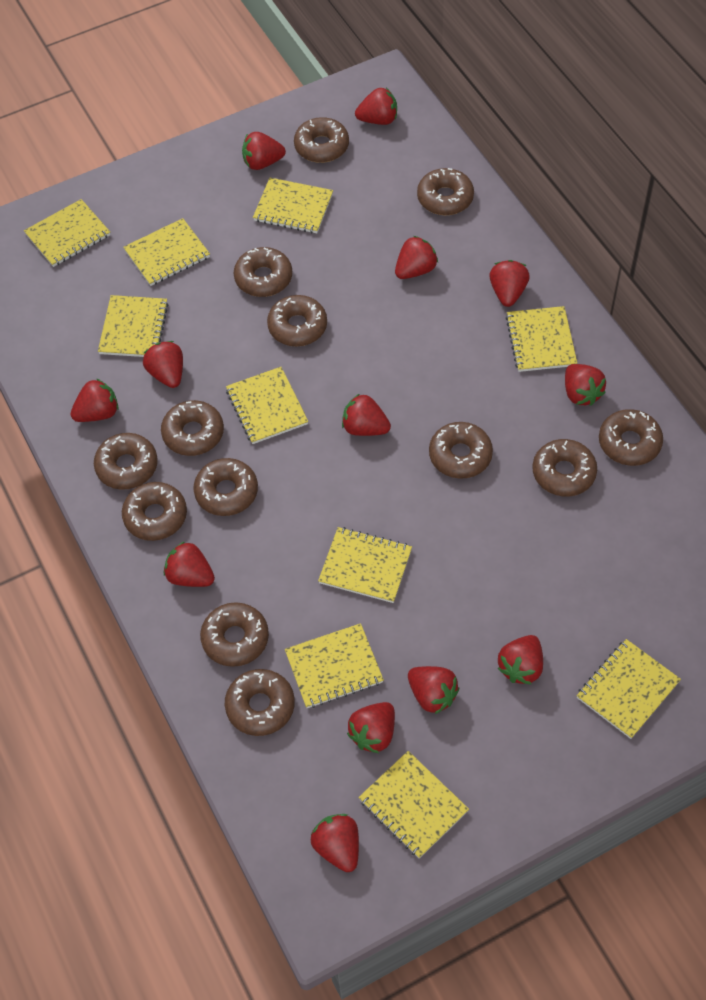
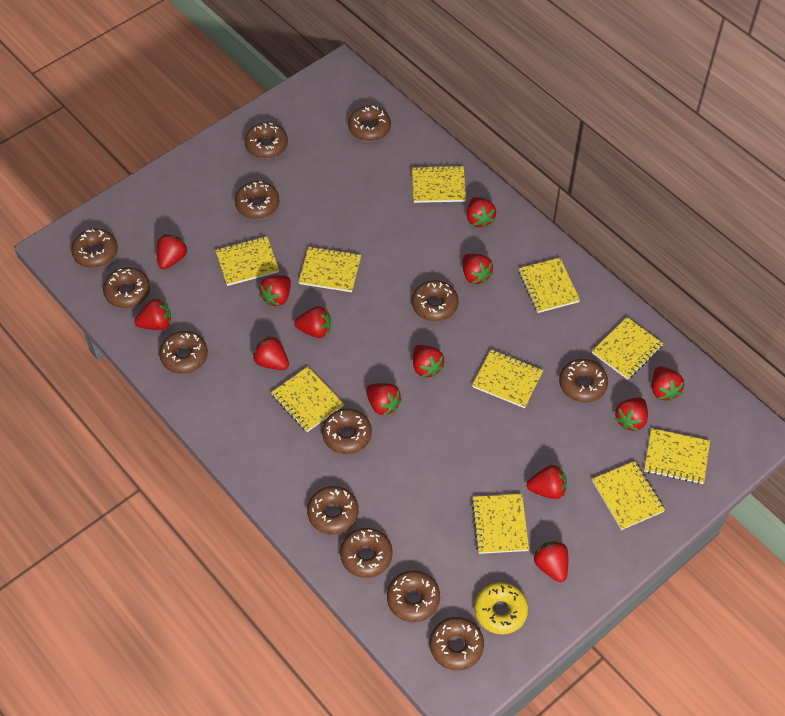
yellow donut: 0 -> 1

